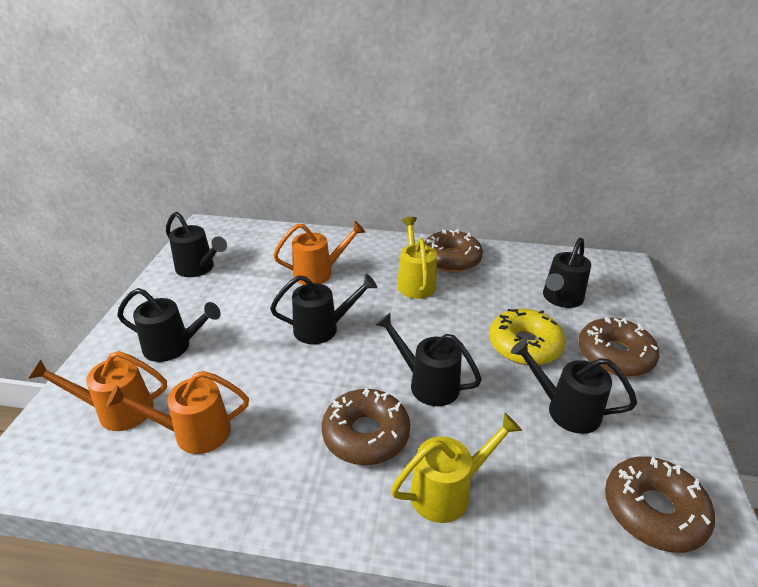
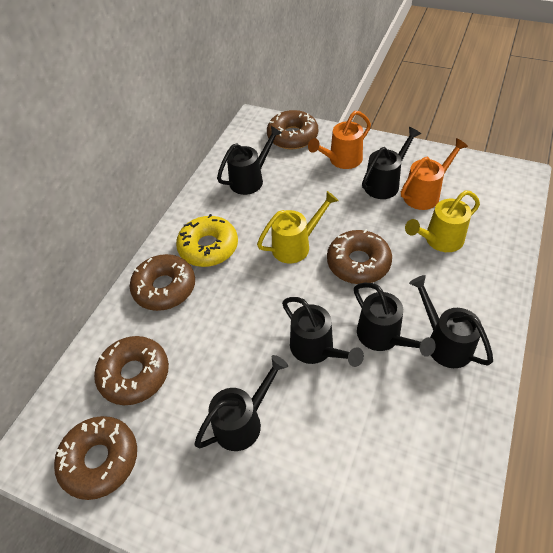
brown donut: 4 -> 5
orange watering can: 3 -> 2

